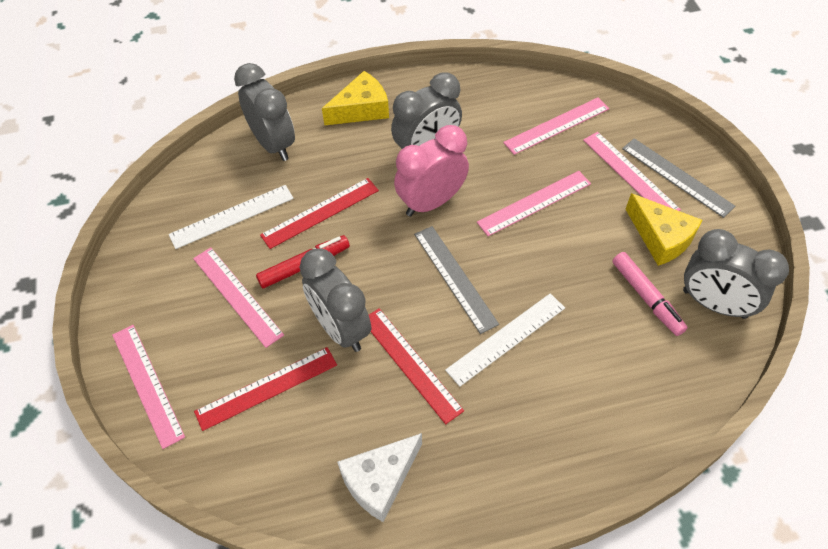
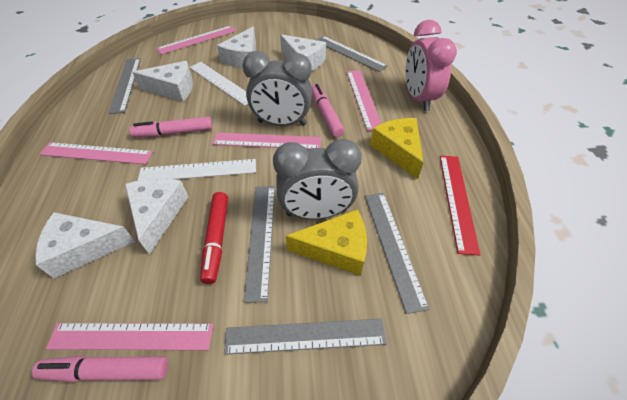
grey clock: 4 -> 2
grey ruler: 2 -> 5
pink marker: 1 -> 3
red ruler: 3 -> 1
white cheese: 1 -> 5

